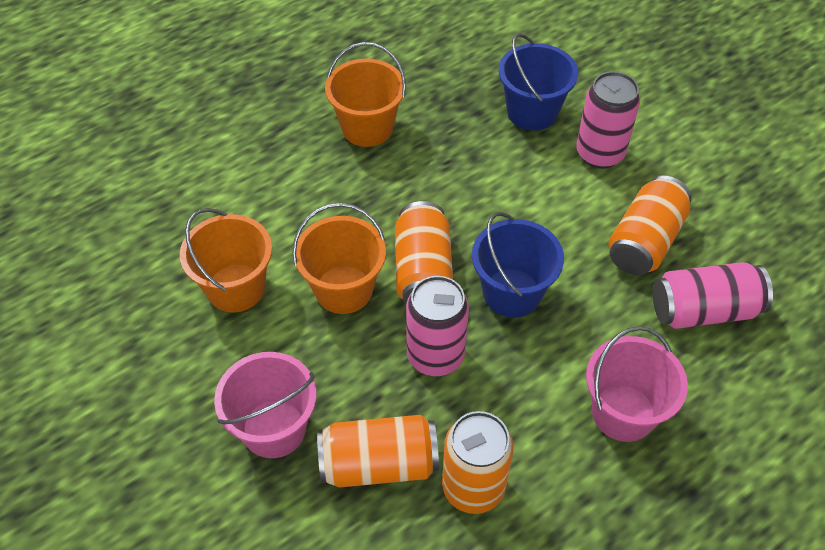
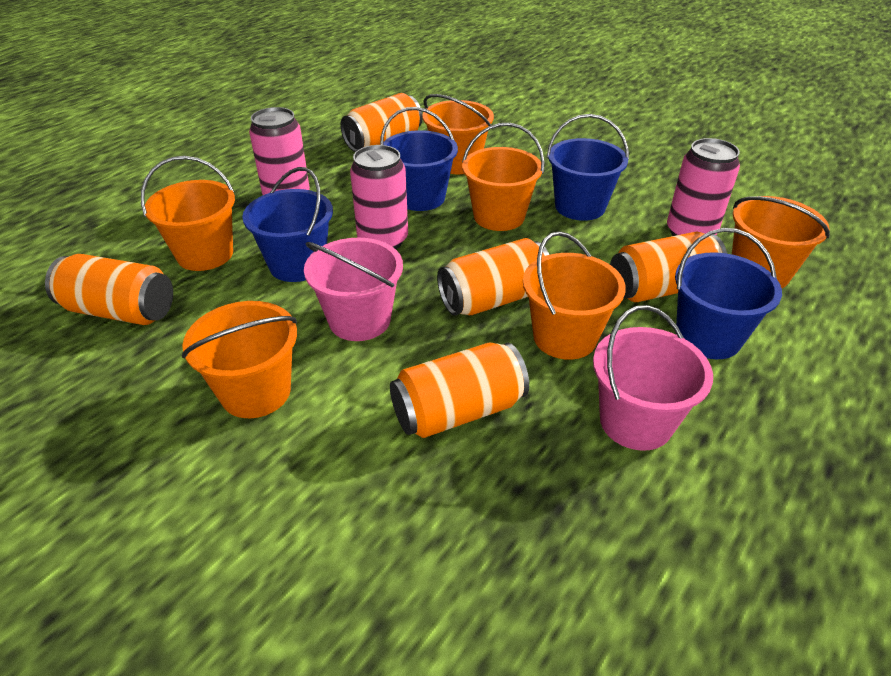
blue bucket: 2 -> 4
orange bucket: 3 -> 6
orange can: 4 -> 5

